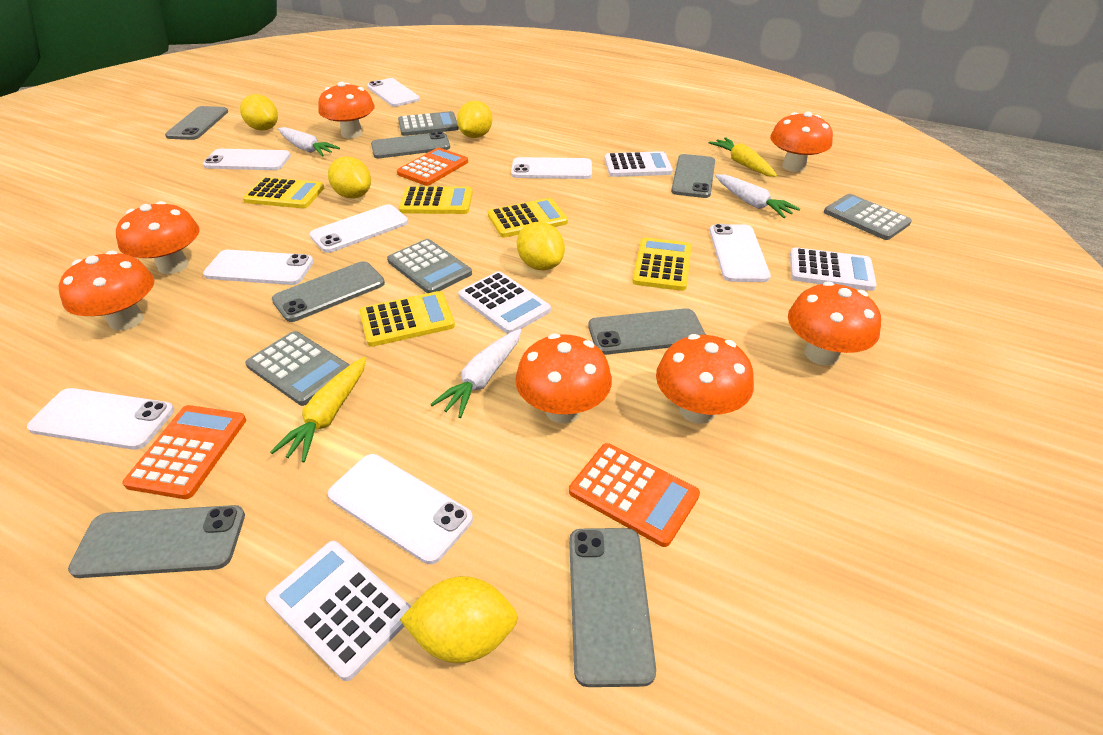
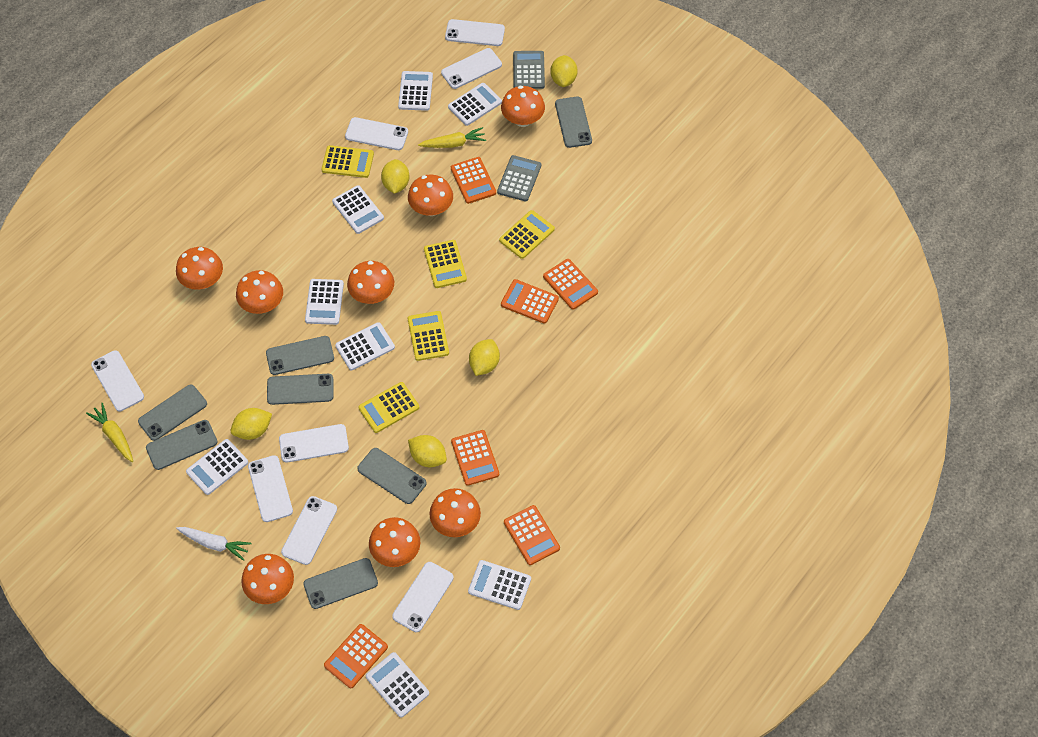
grey calculator: 4 -> 2
orange calculator: 3 -> 6
orange mushroom: 7 -> 8
white calculator: 4 -> 8
white carrot: 3 -> 1

